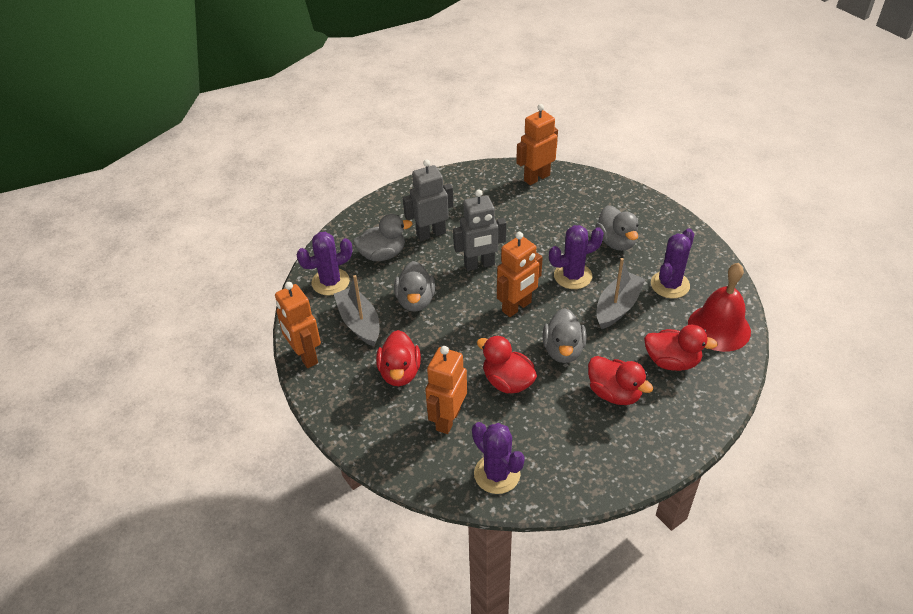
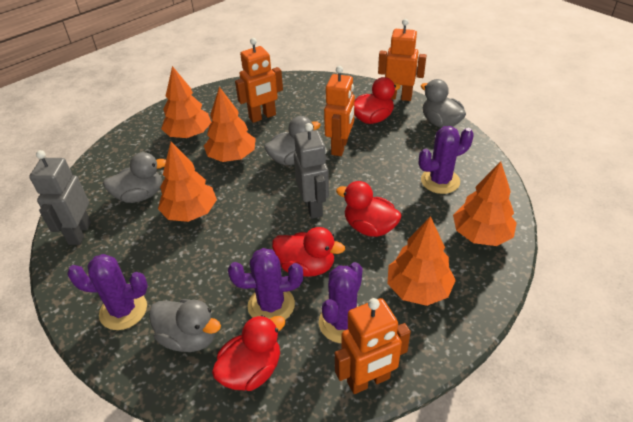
grey boat: 2 -> 0
orange tree: 0 -> 5
red bell: 1 -> 0

